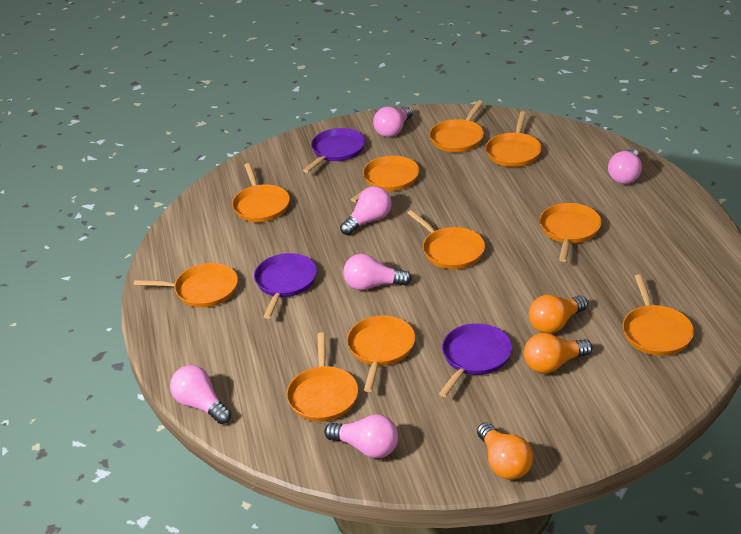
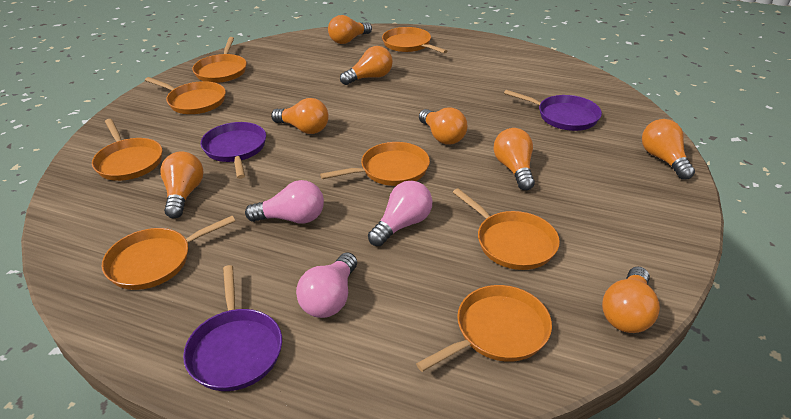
orange light bulb: 3 -> 8
orange pan: 10 -> 8
pink light bulb: 6 -> 3

